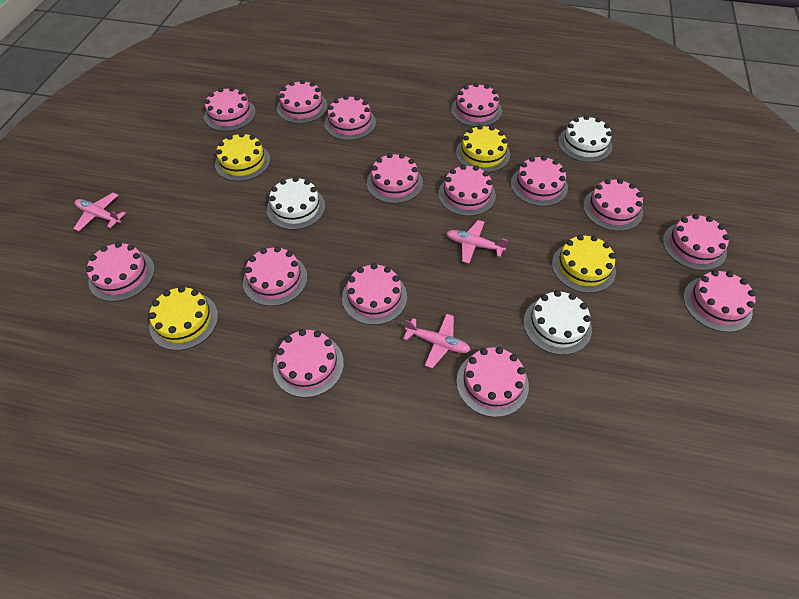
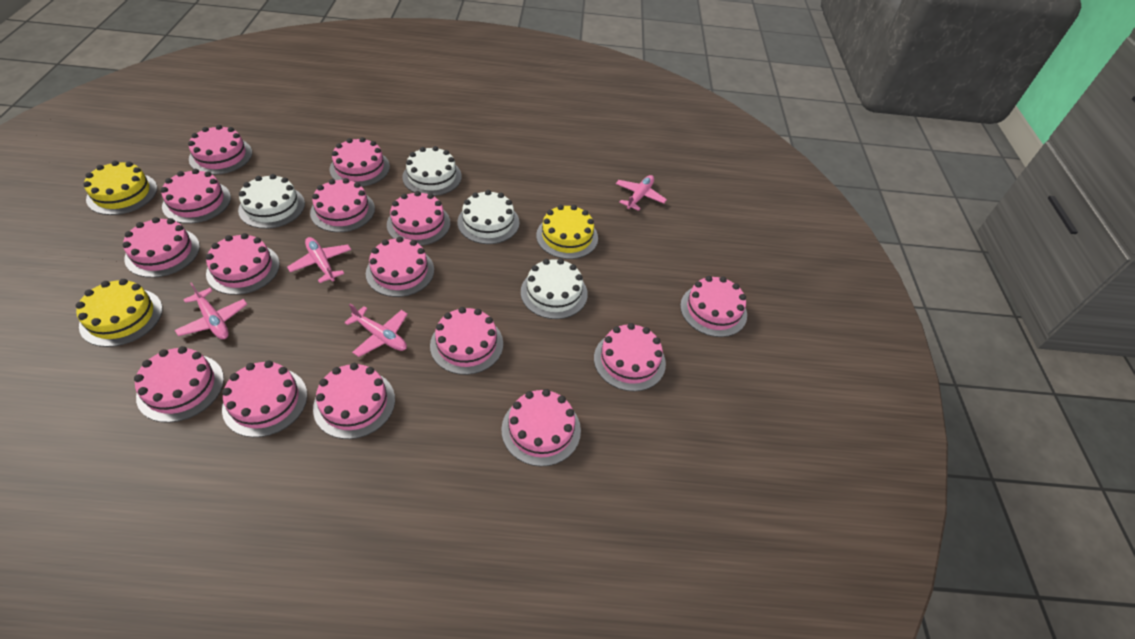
pink plane: 3 -> 4
white cake: 3 -> 4
yellow cake: 4 -> 3

